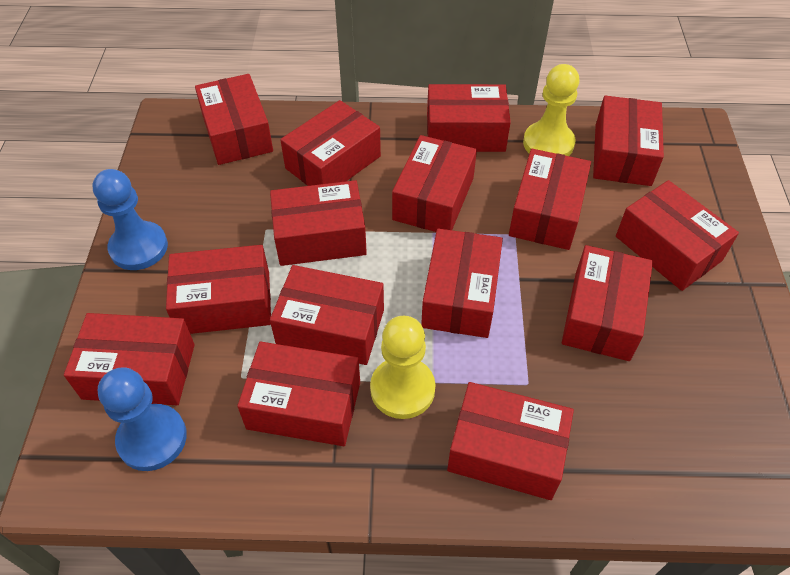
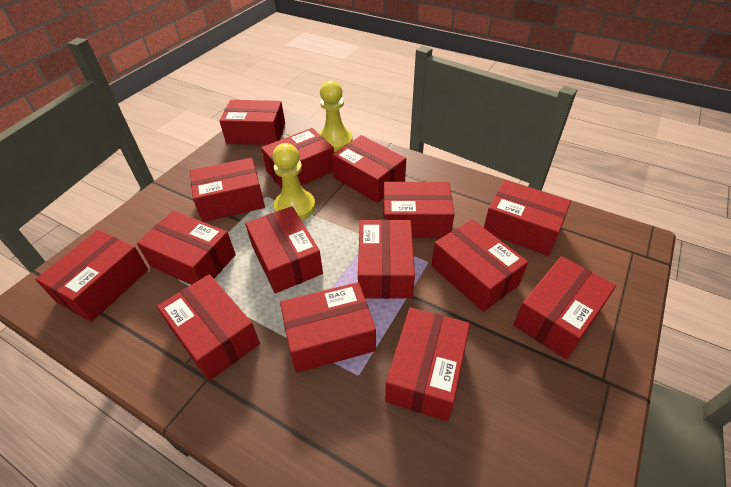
blue pawn: 2 -> 0

